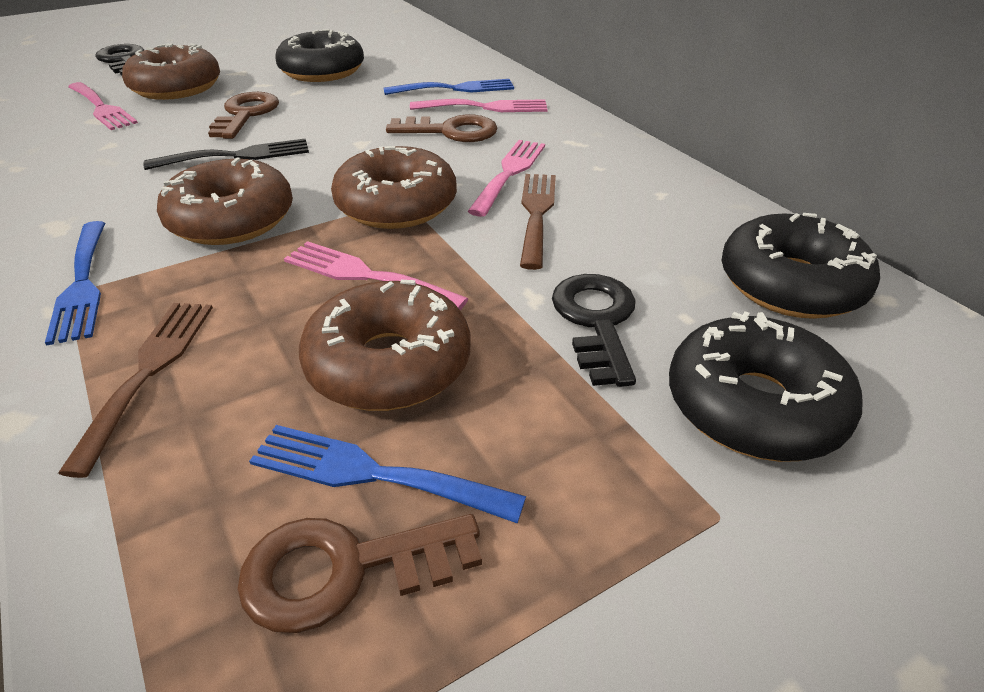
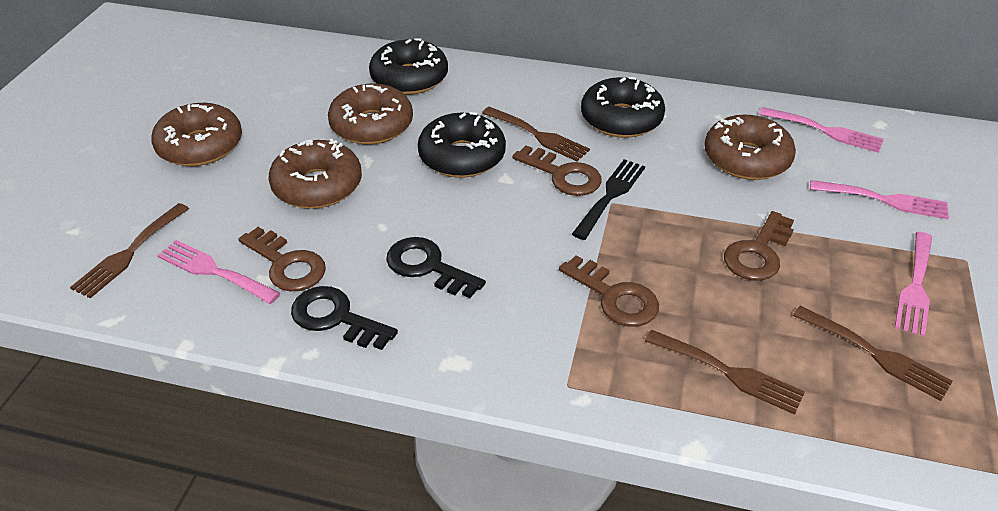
blue fork: 3 -> 0
brown fork: 2 -> 4
brown key: 3 -> 4

